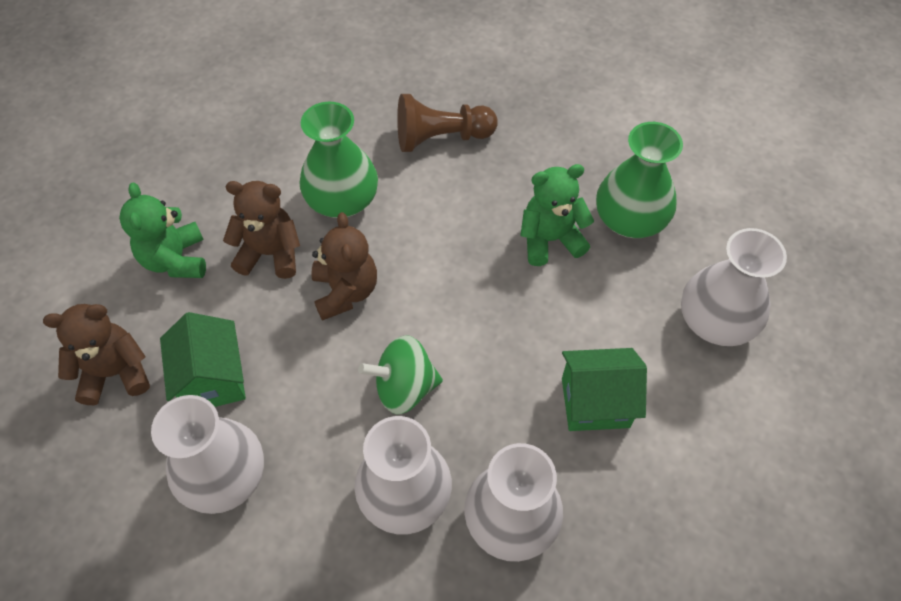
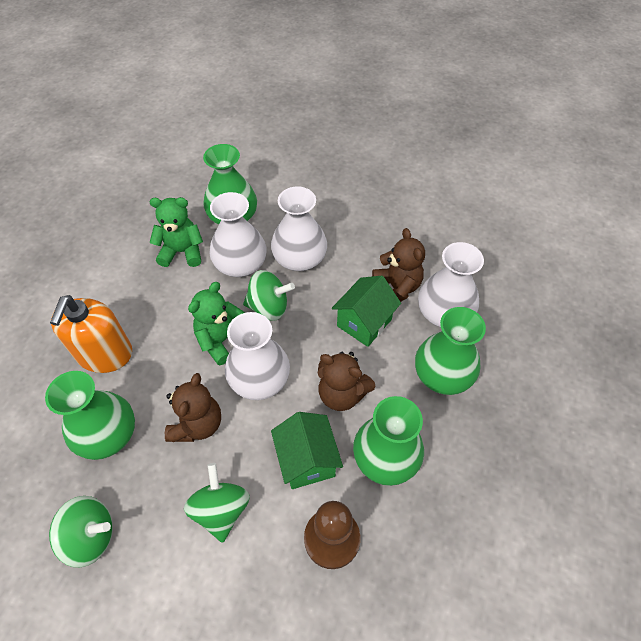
green spinning top: 1 -> 3
green vase: 2 -> 4
orange soap dispenser: 0 -> 1

